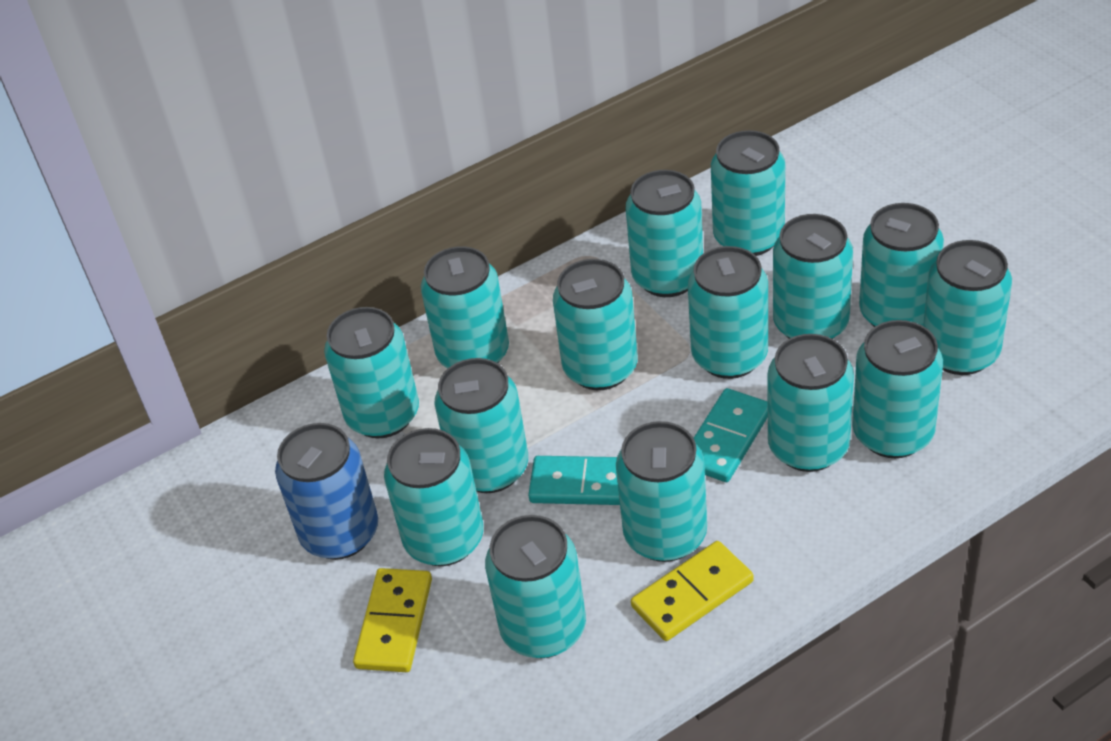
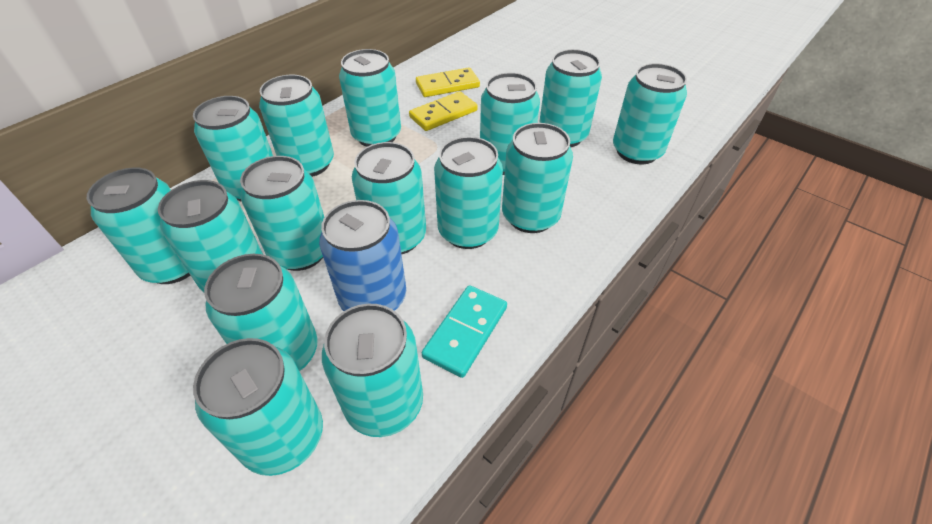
turquoise domino: 2 -> 1

